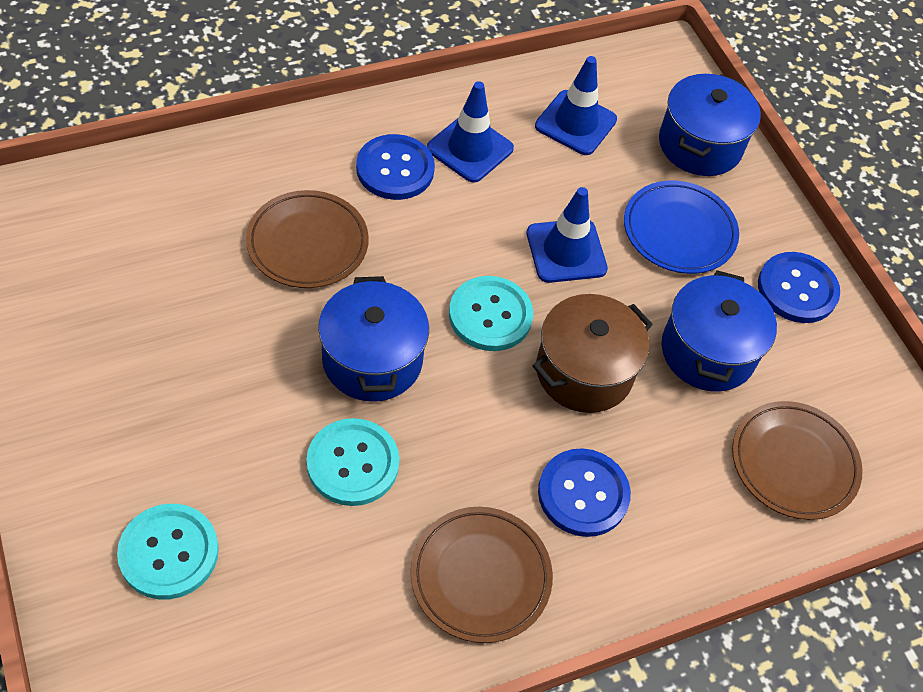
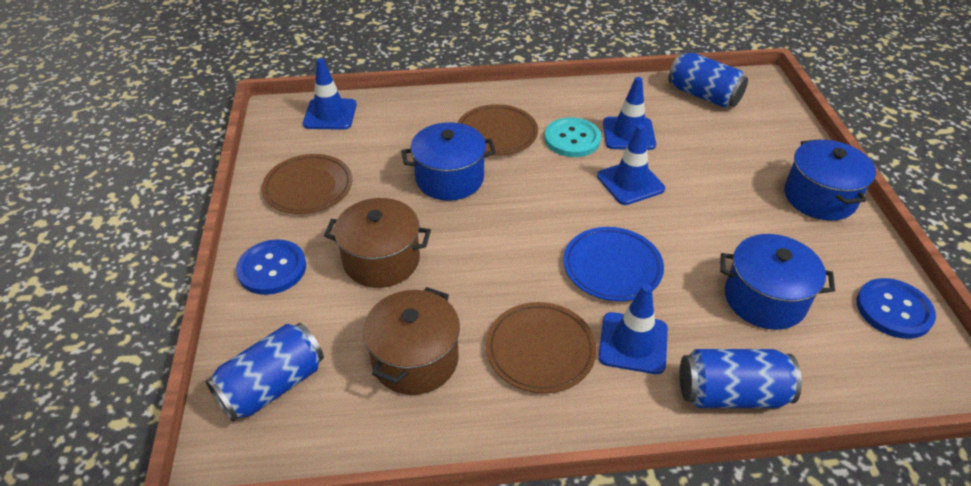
blue button: 3 -> 2
blue can: 0 -> 3
blue traffic cone: 3 -> 4
brown pot: 1 -> 2
turquoise button: 3 -> 1

